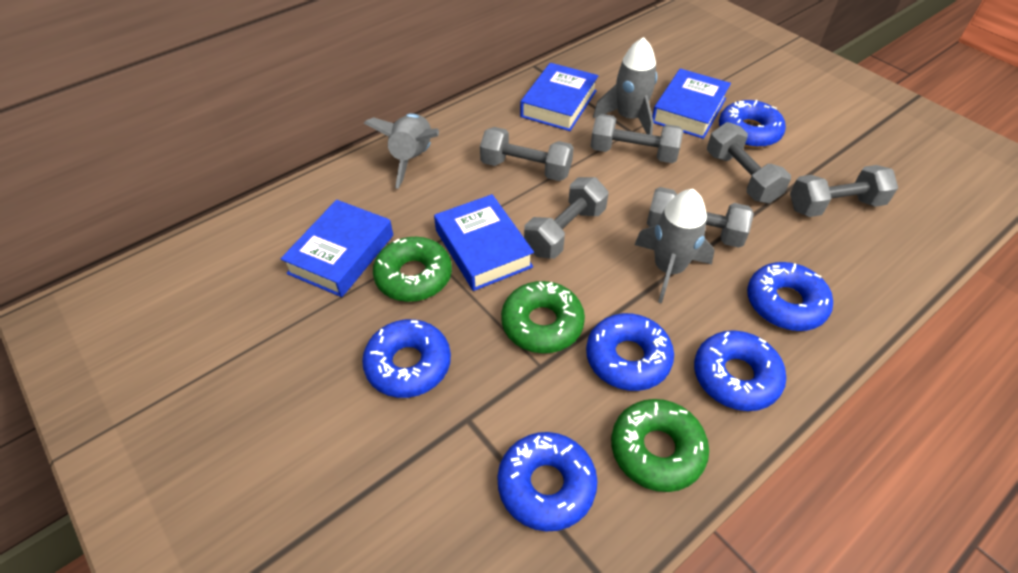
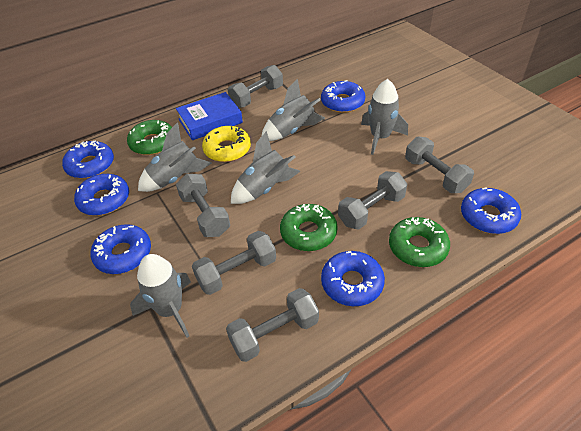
blue book: 4 -> 1
grey rocket: 3 -> 5
yellow donut: 0 -> 1

